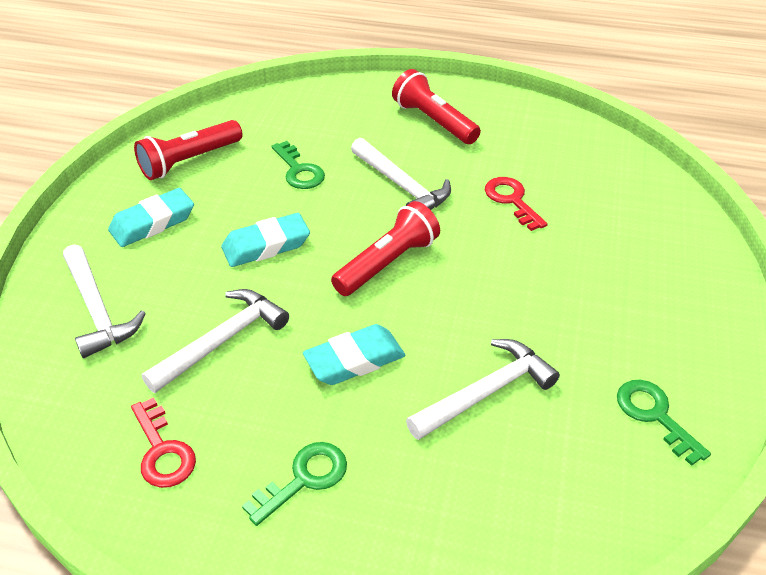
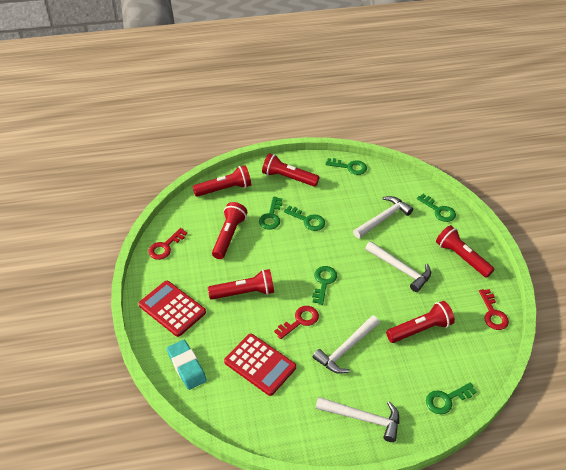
green key: 3 -> 6
red calculator: 0 -> 2
red flashlight: 3 -> 6
red key: 2 -> 3
turquoise eraser: 3 -> 1

